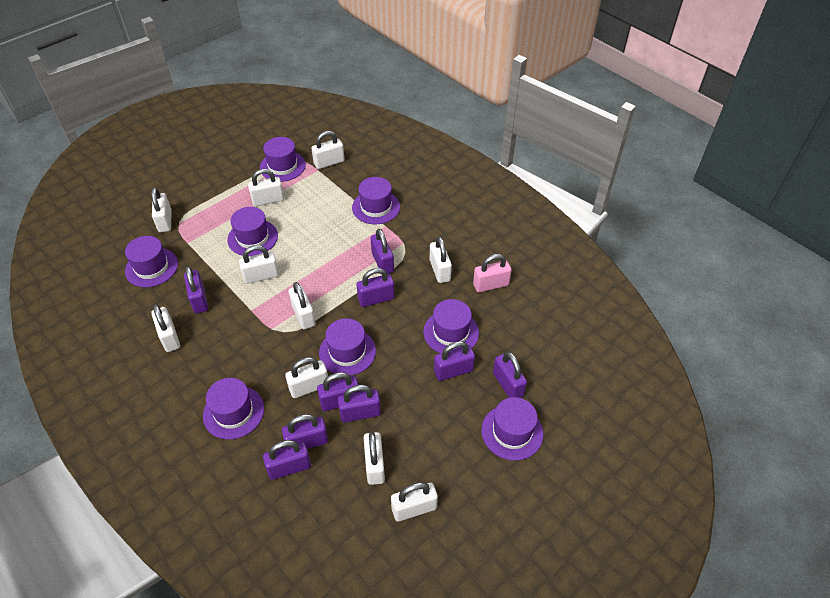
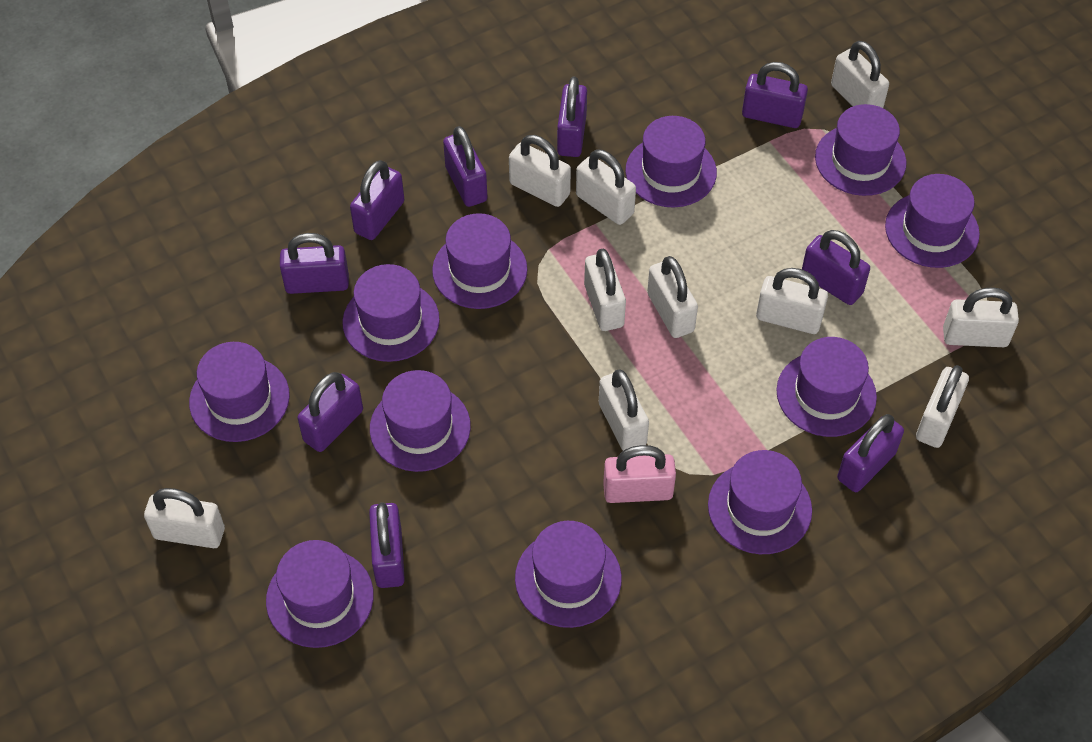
purple hat: 8 -> 11

